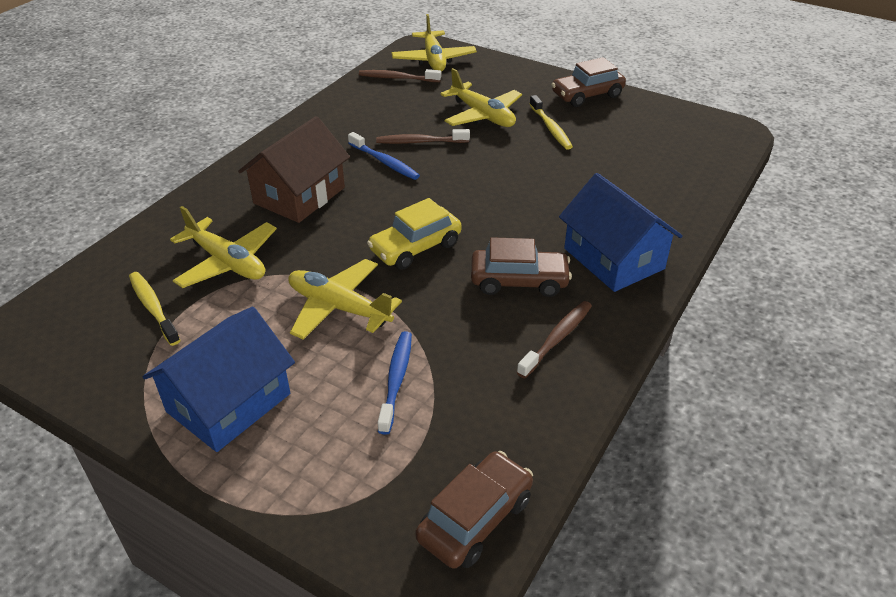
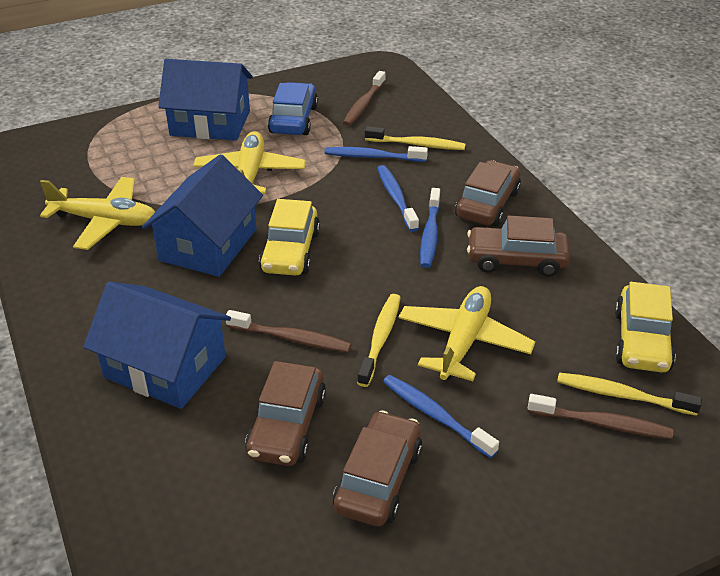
blue car: 0 -> 1
blue house: 2 -> 3
blue toothbrush: 2 -> 4
brown car: 3 -> 4
brown house: 1 -> 0
yellow car: 1 -> 2
yellow plane: 4 -> 3
yellow toothbrush: 2 -> 3

